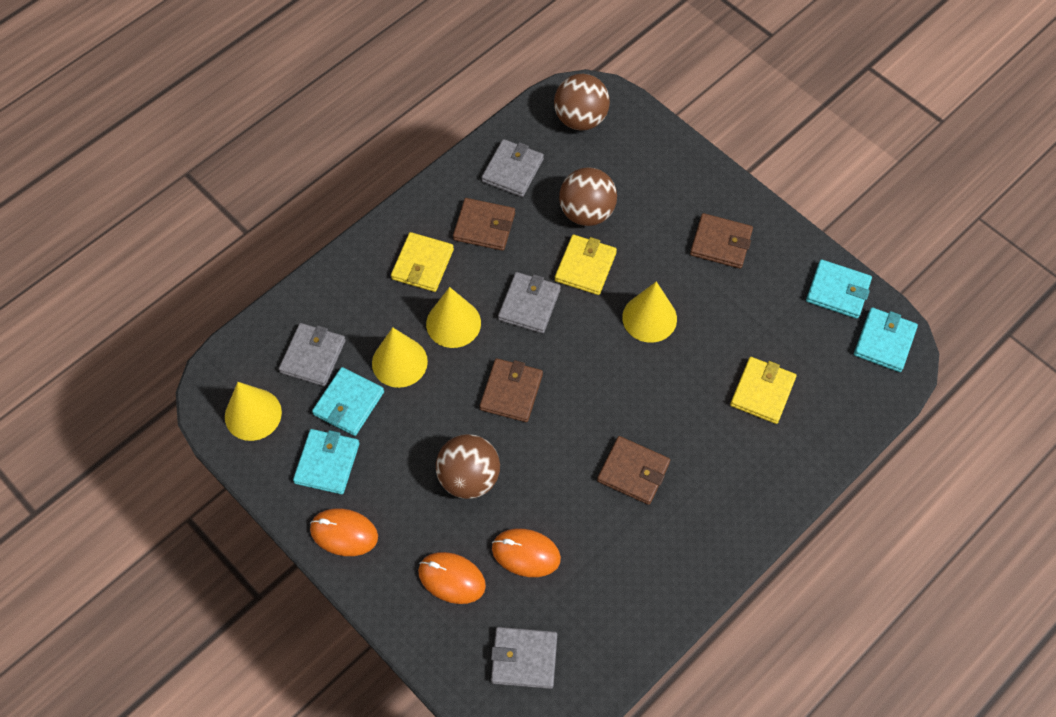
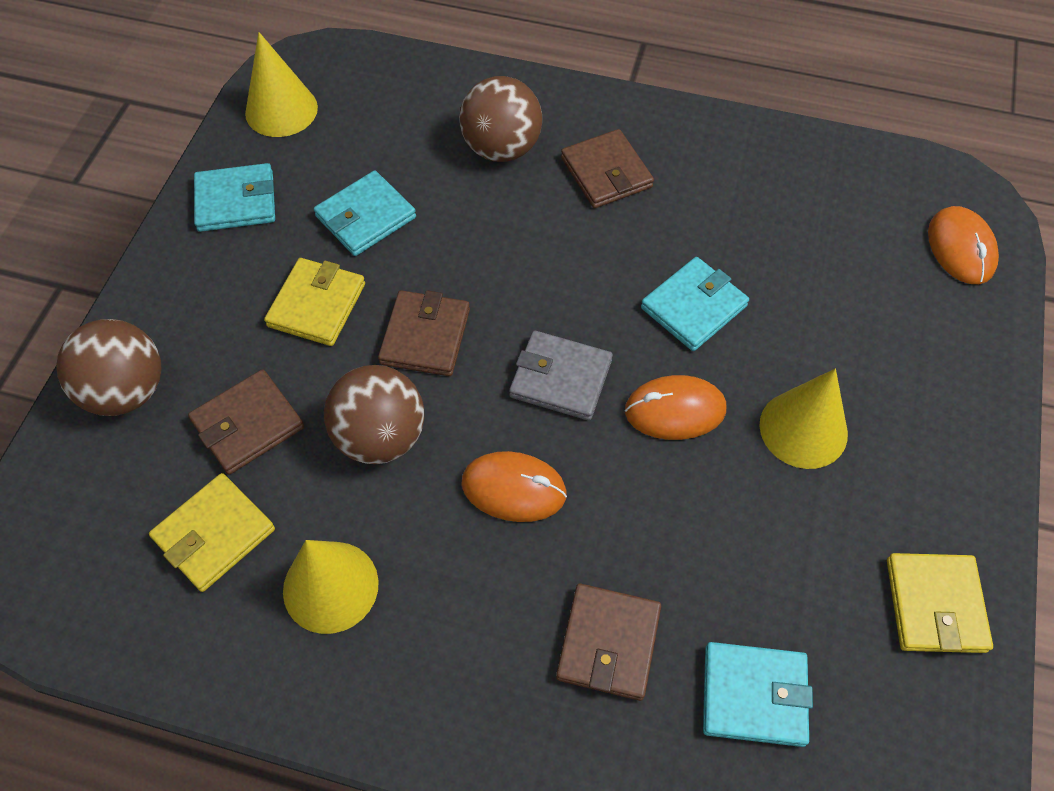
grey wallet: 4 -> 1
yellow cone: 4 -> 3

